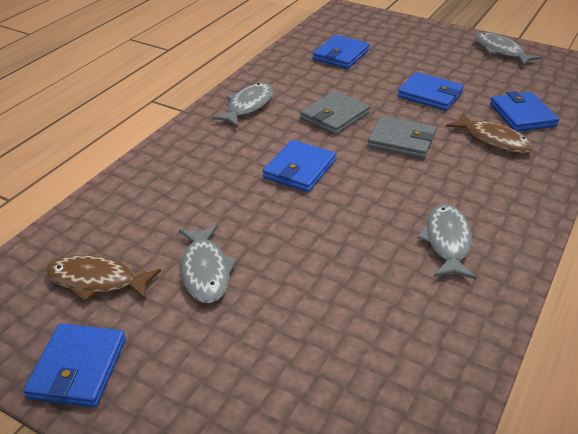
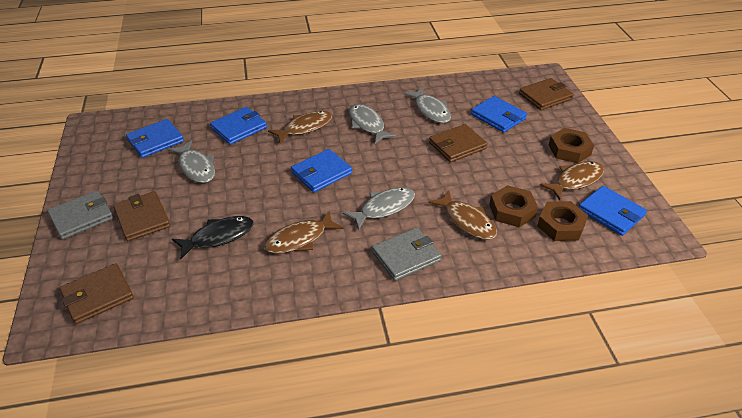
black fish: 0 -> 1
brown fish: 2 -> 4
brown nut: 0 -> 3
brown wallet: 0 -> 4

